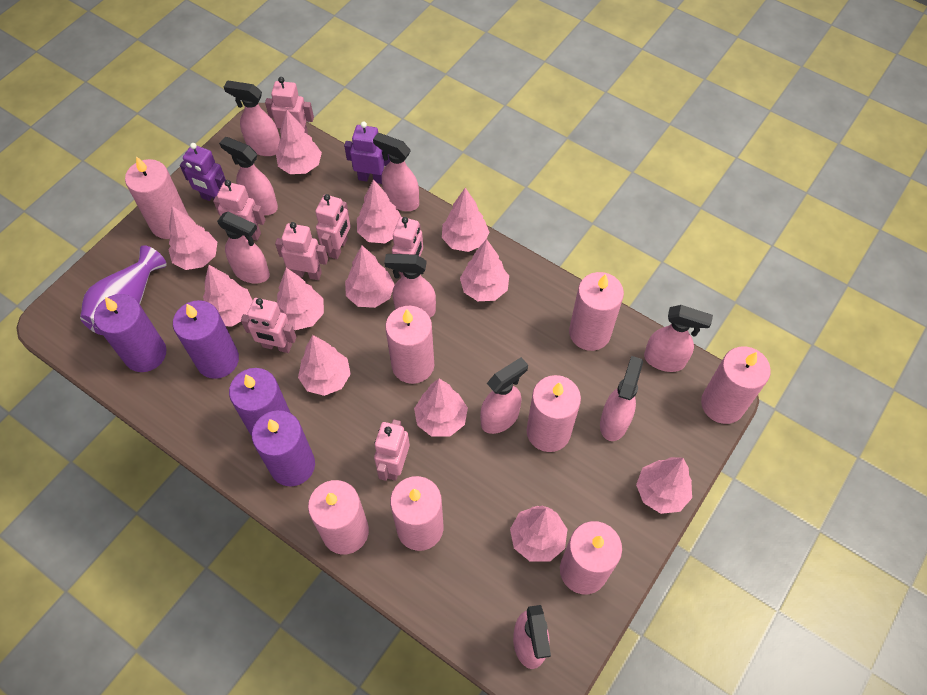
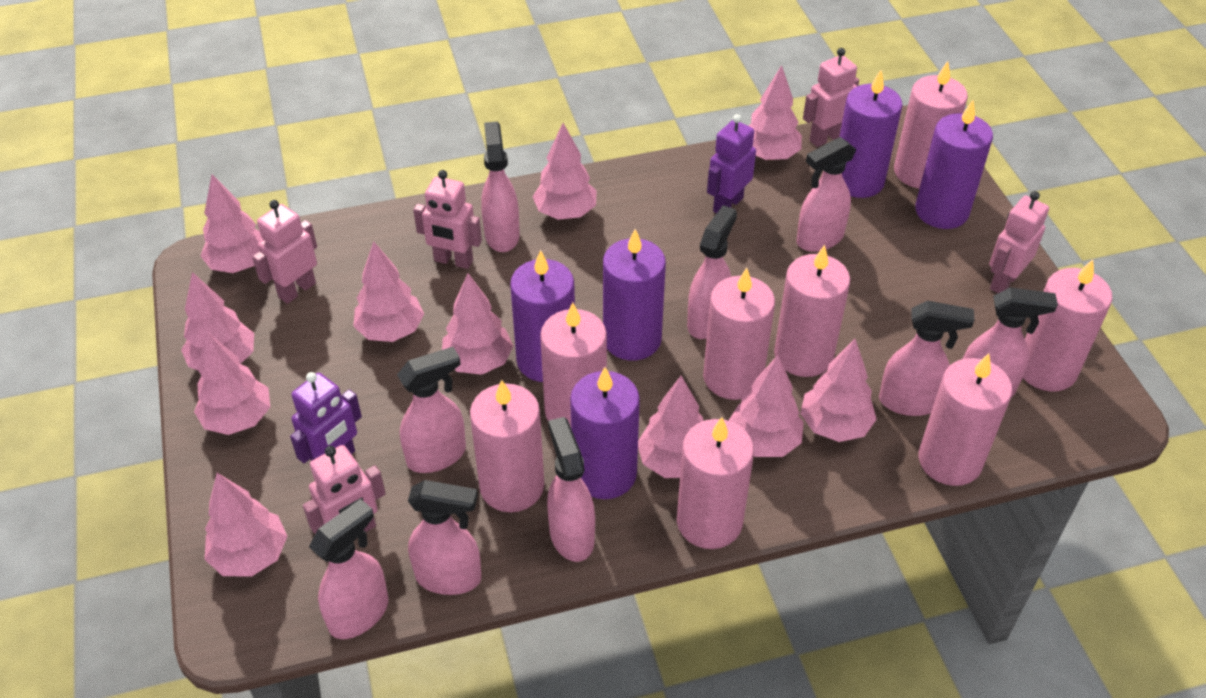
pink robot: 7 -> 5
pink tree: 12 -> 11
purple candle: 4 -> 5
purple vase: 1 -> 0

